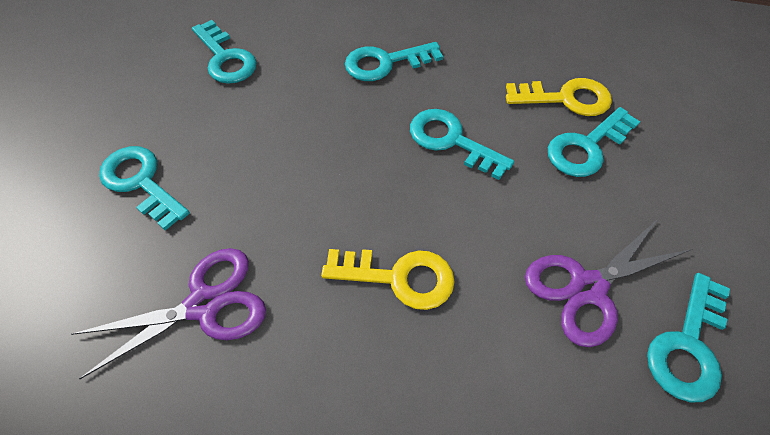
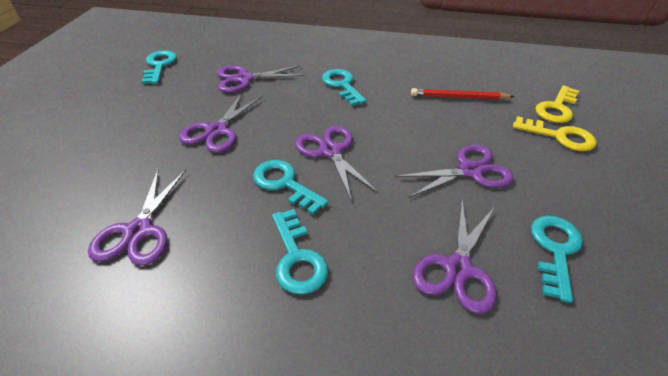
purple scissors: 2 -> 6
red pencil: 0 -> 1
turquoise key: 6 -> 5

